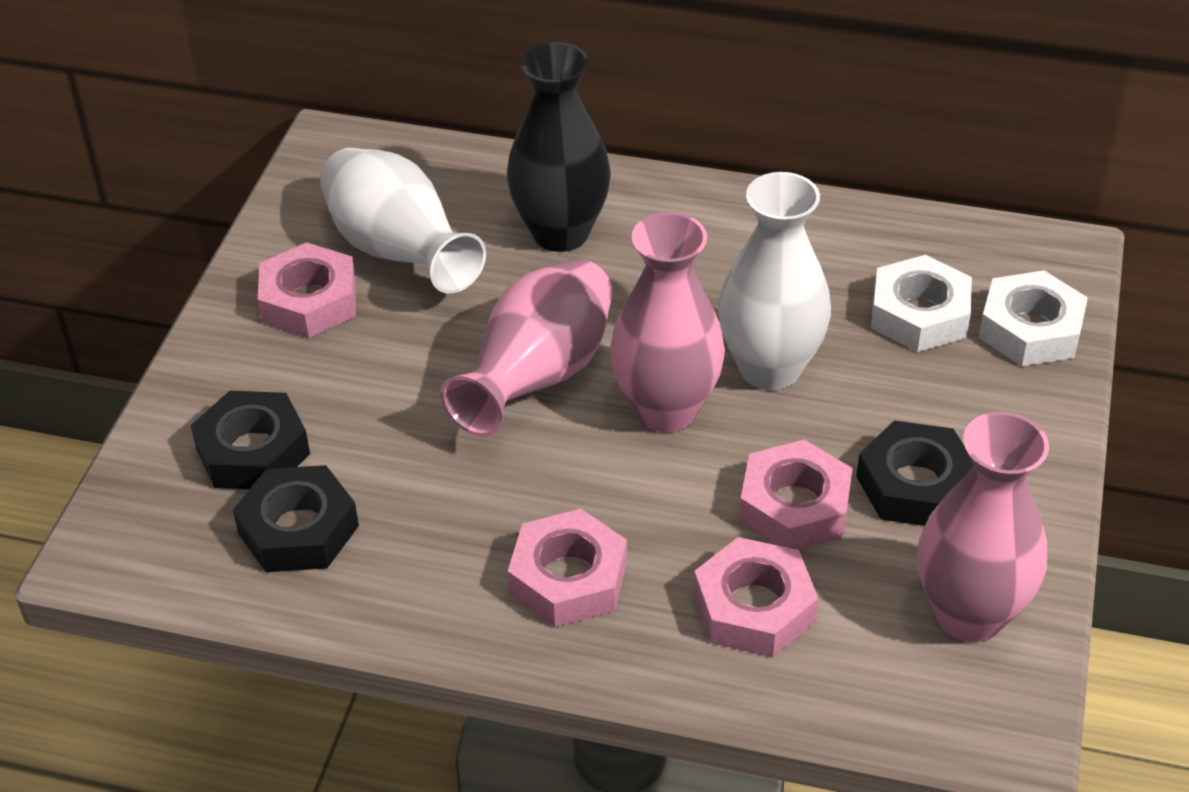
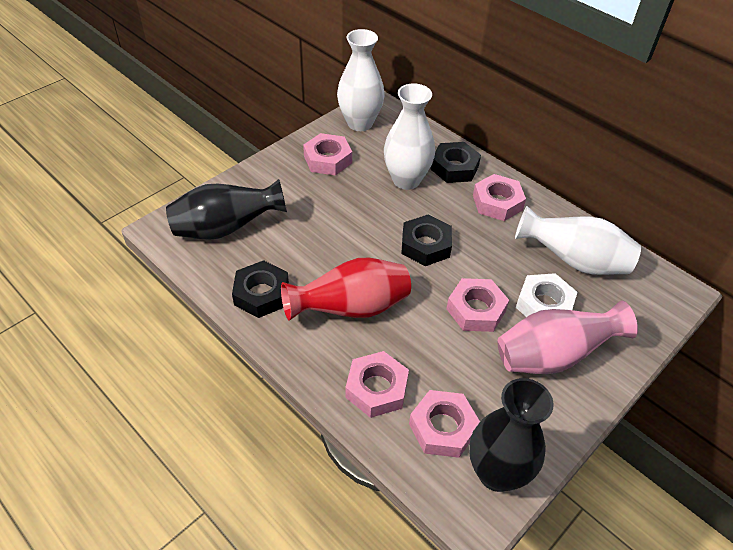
black vase: 1 -> 2
pink nut: 4 -> 5
pink vase: 3 -> 1
red vase: 0 -> 1
white nut: 2 -> 1
white vase: 2 -> 3

